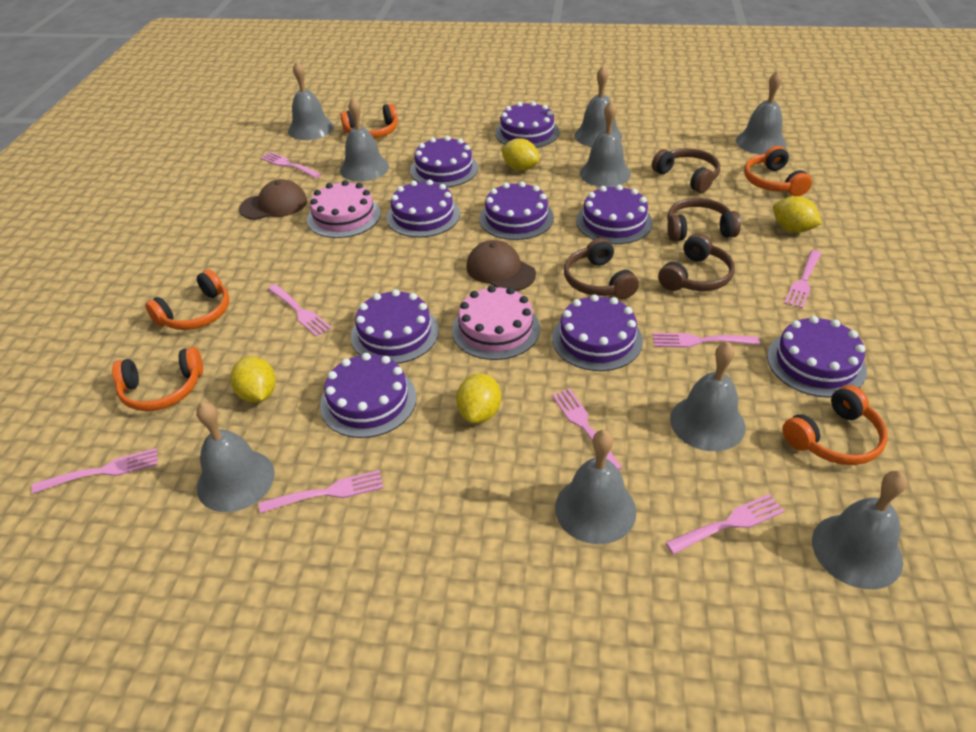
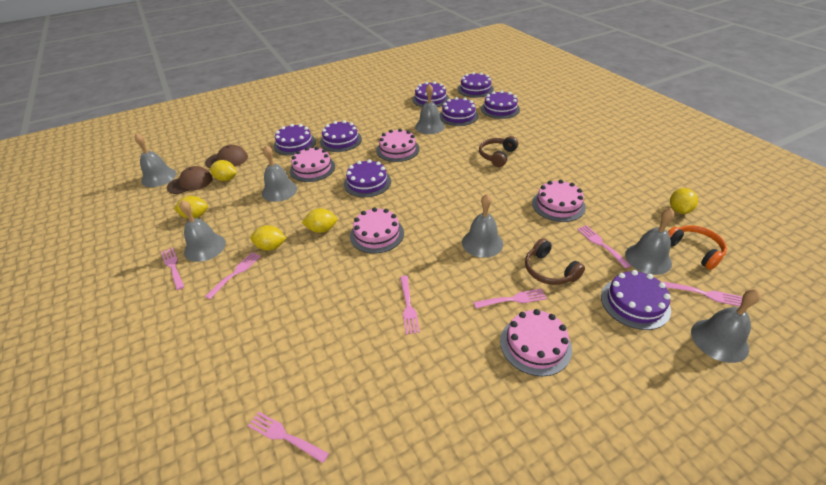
brown headphones: 4 -> 2
grey bell: 9 -> 7
orange headphones: 5 -> 1
pink cake: 2 -> 5
pink fork: 8 -> 7
purple cake: 9 -> 8
yellow lemon: 4 -> 5

